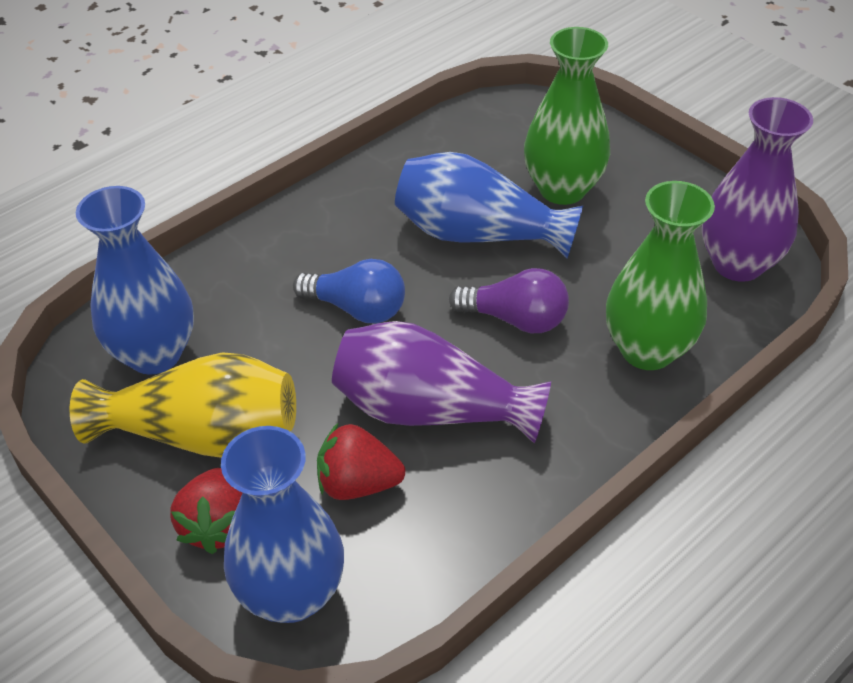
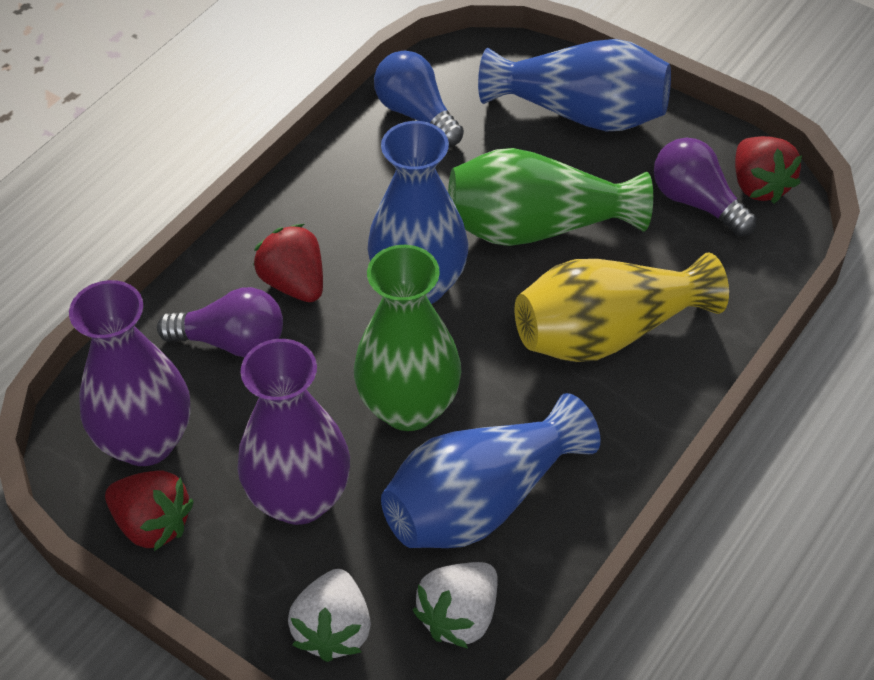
purple light bulb: 1 -> 2
red strawberry: 2 -> 3
white strawberry: 0 -> 2

